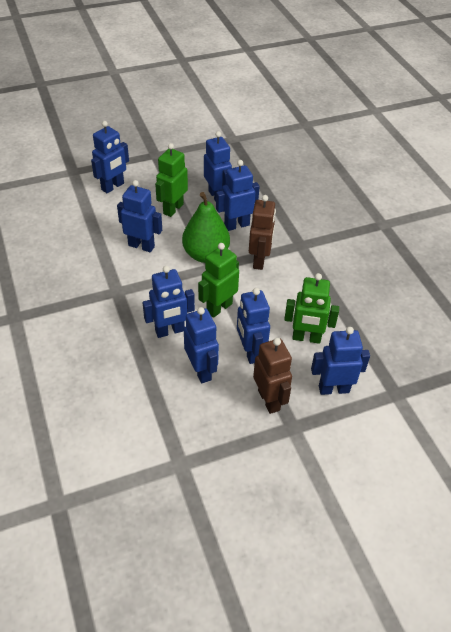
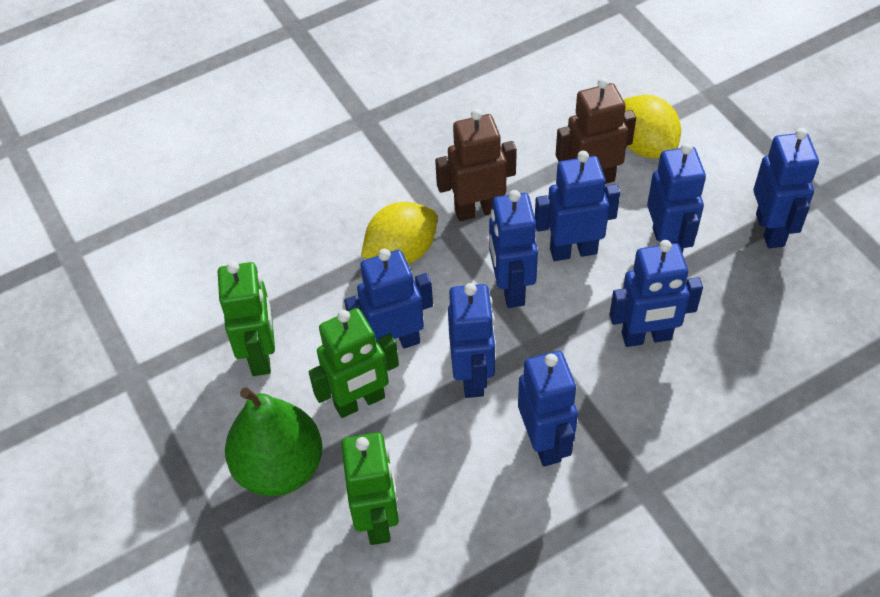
yellow lemon: 0 -> 2

